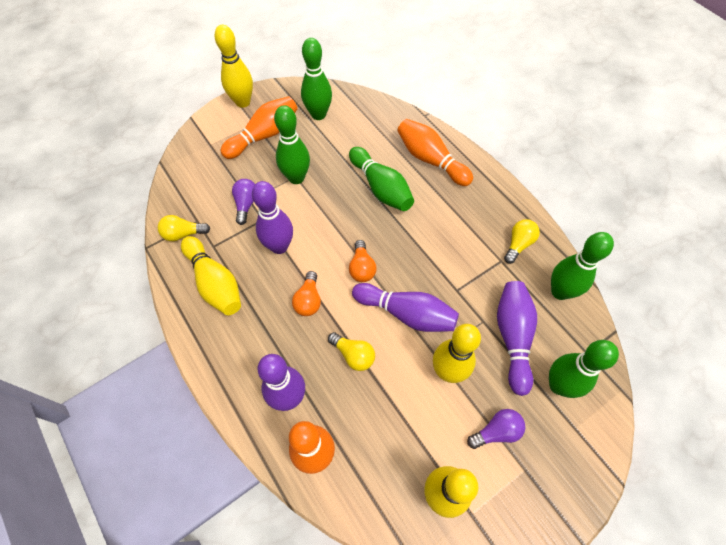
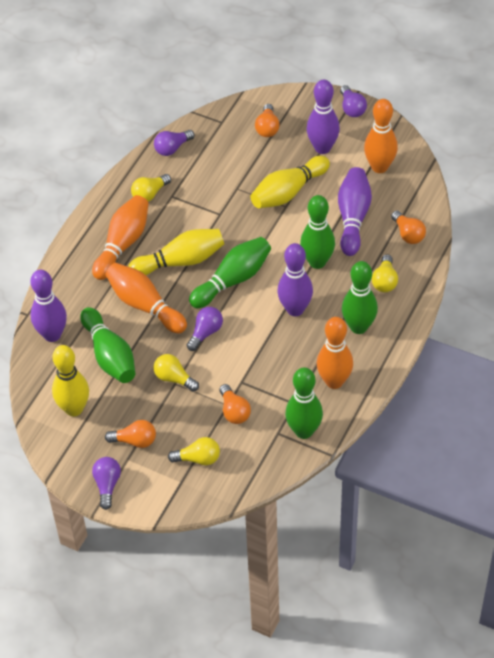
orange bowling pin: 3 -> 4
orange light bulb: 2 -> 4
purple light bulb: 2 -> 4
yellow bowling pin: 4 -> 3
yellow light bulb: 3 -> 4

